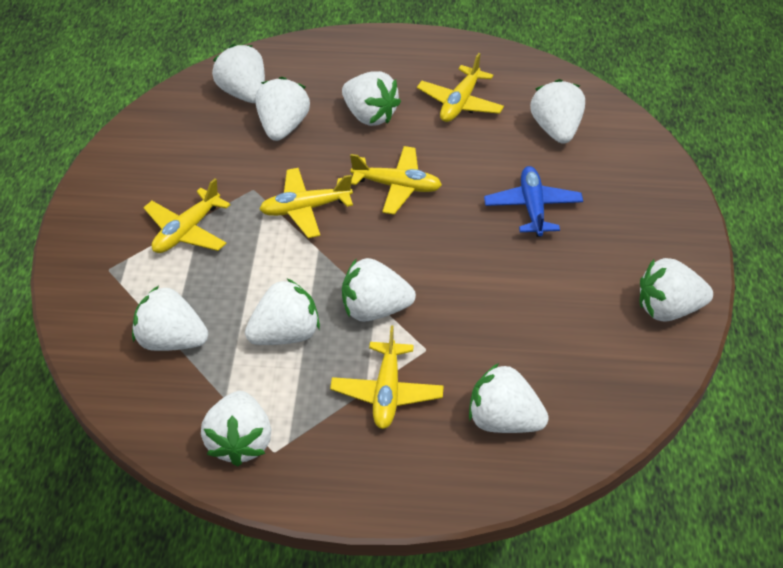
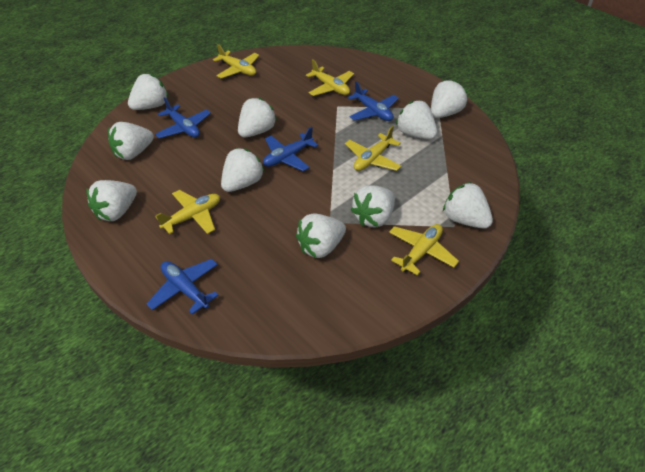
blue plane: 1 -> 4

